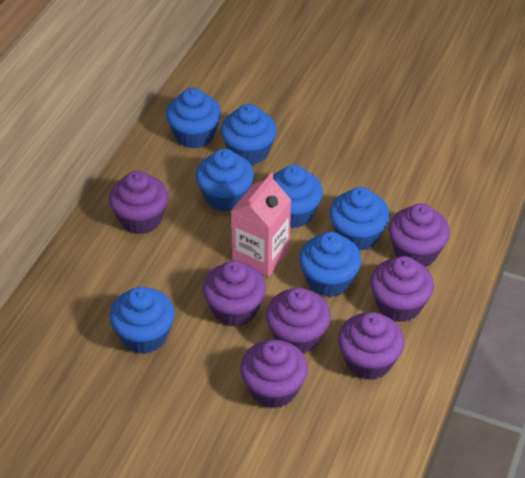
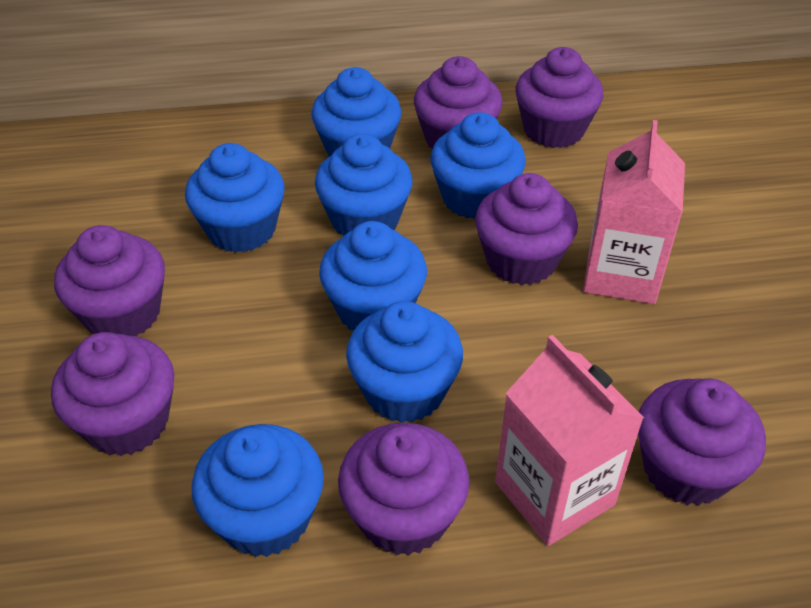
pink carton: 1 -> 2

